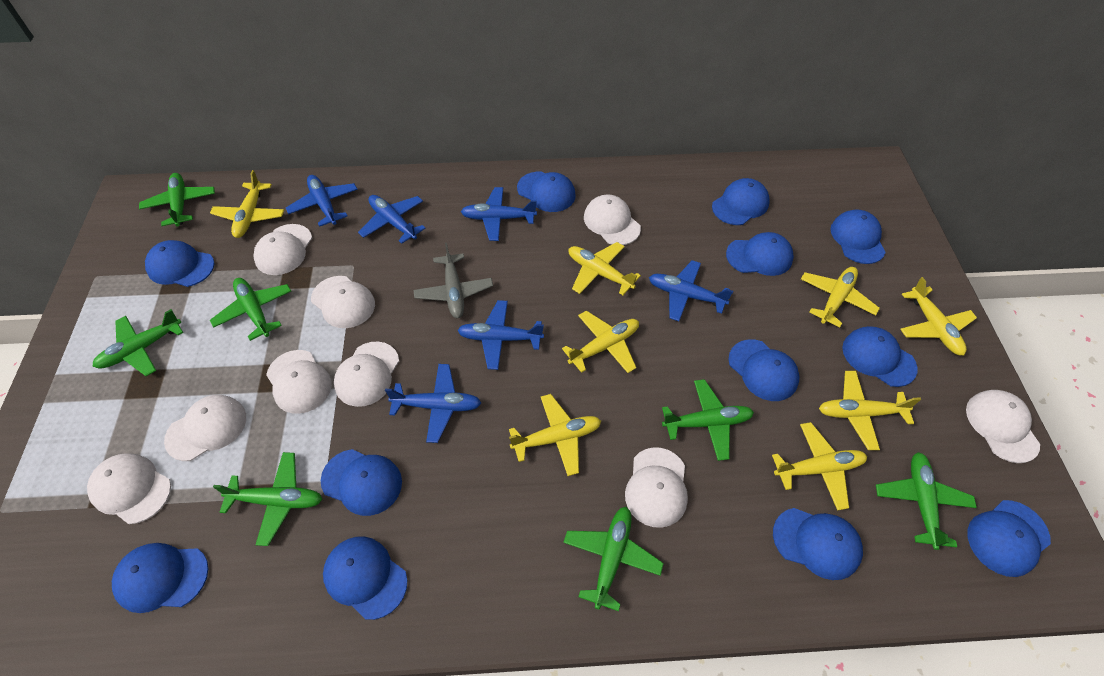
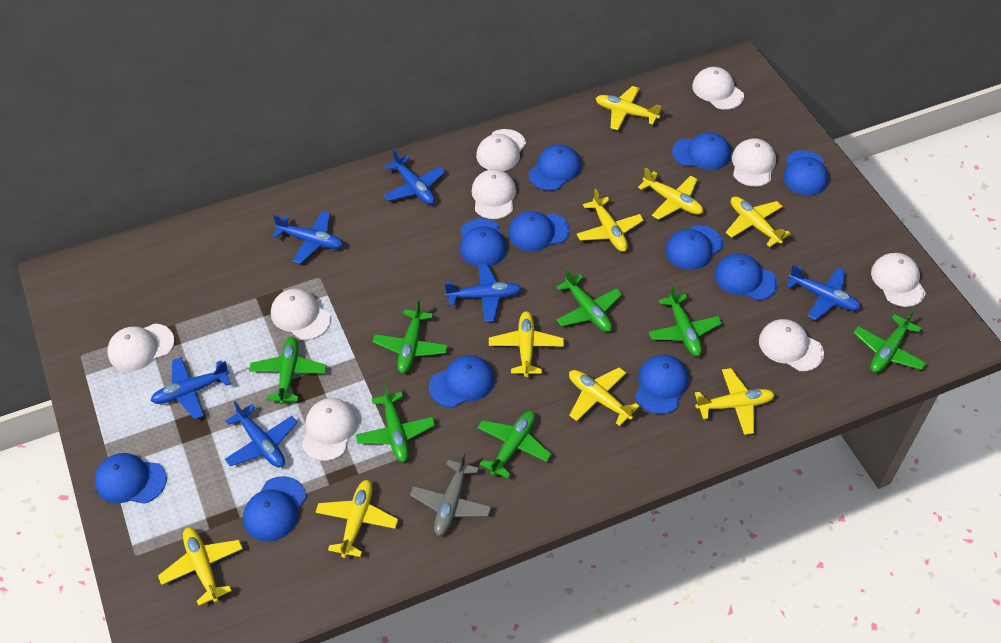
blue cap: 12 -> 11
yellow plane: 8 -> 9

